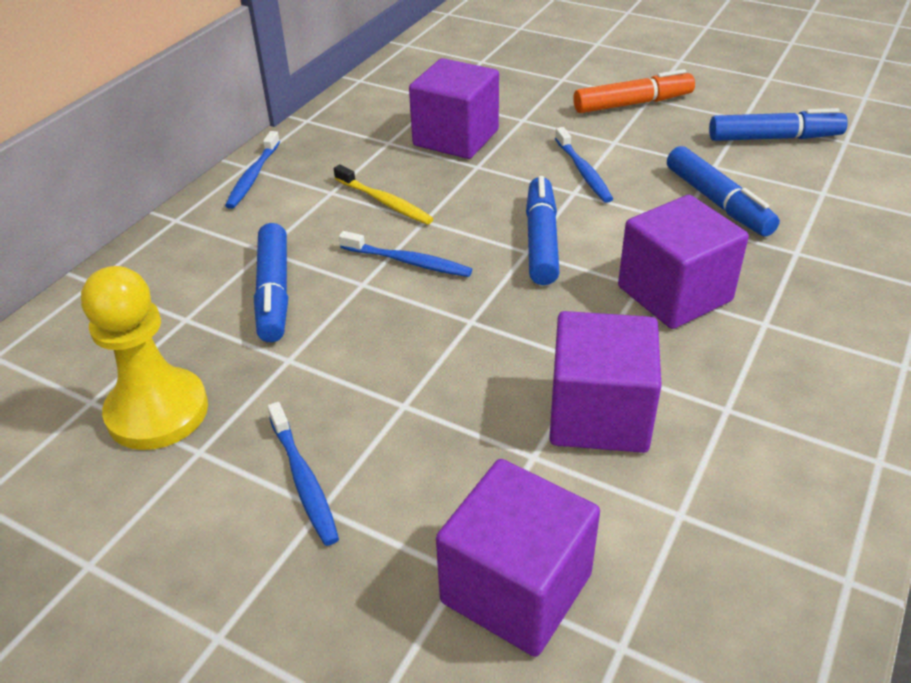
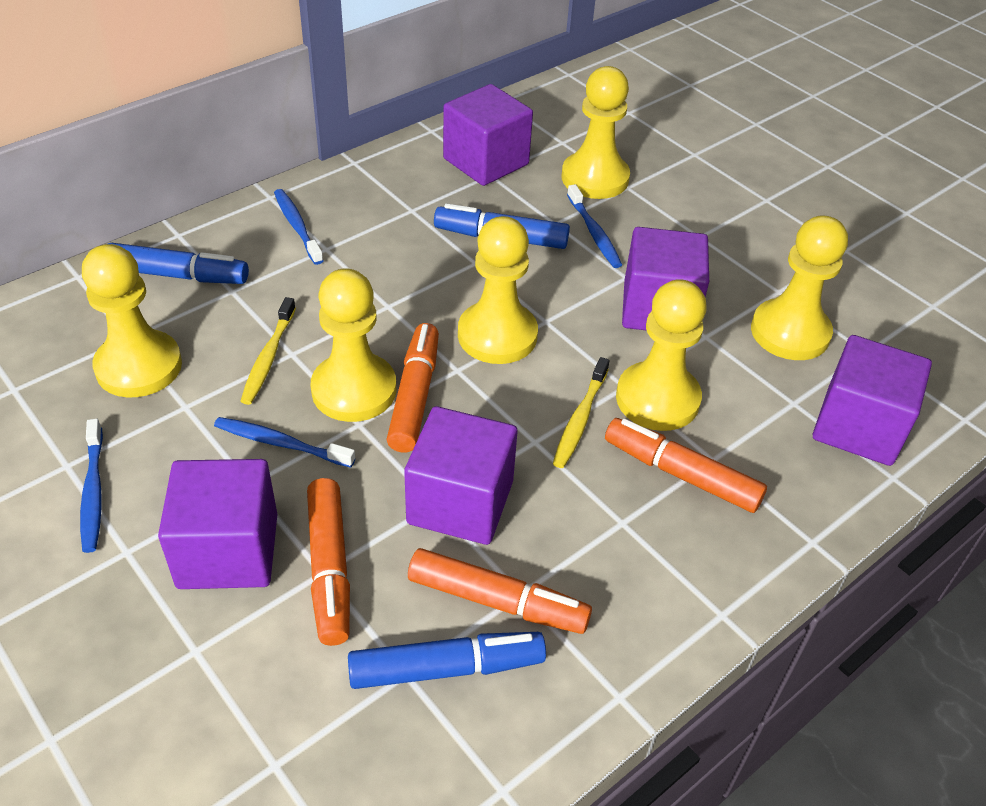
blue marker: 4 -> 3
orange marker: 1 -> 4
purple cube: 4 -> 5
yellow pawn: 1 -> 6
yellow toothbrush: 1 -> 2

